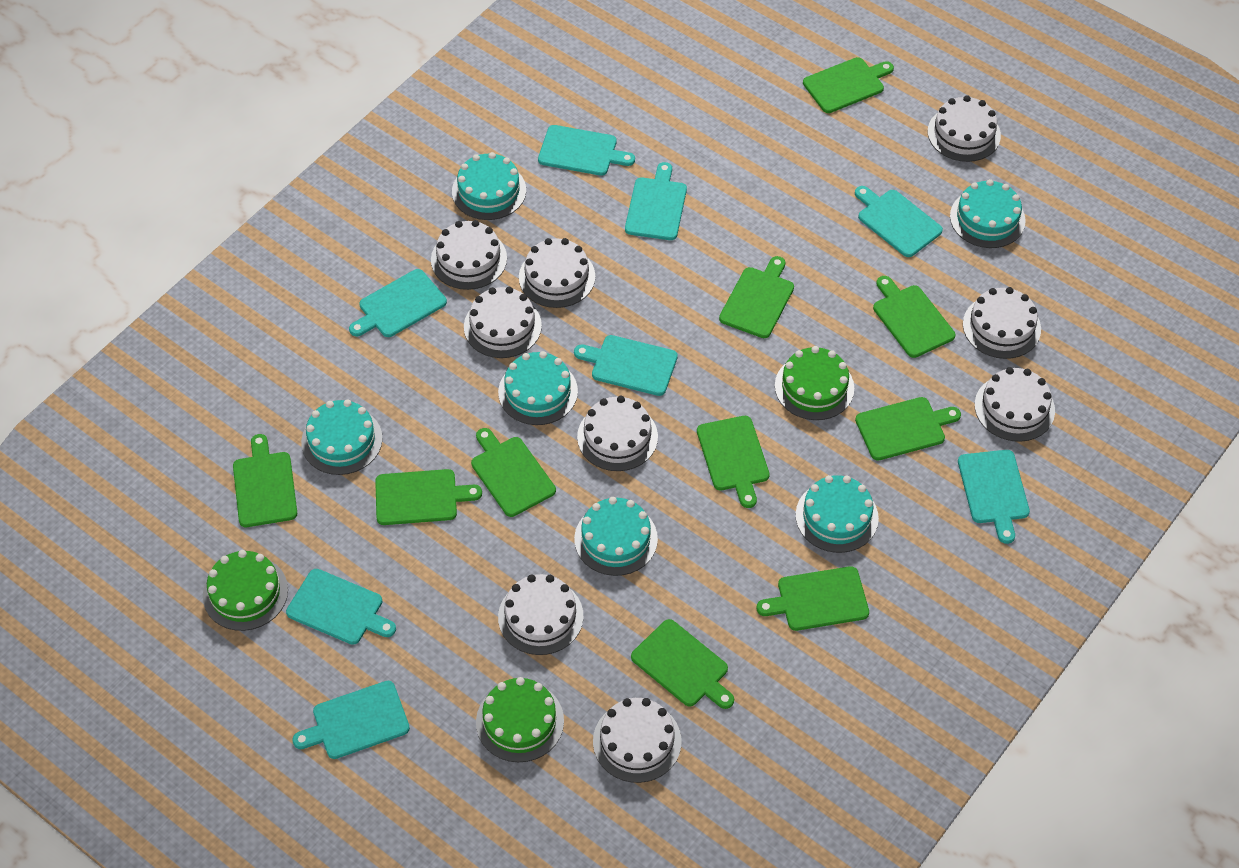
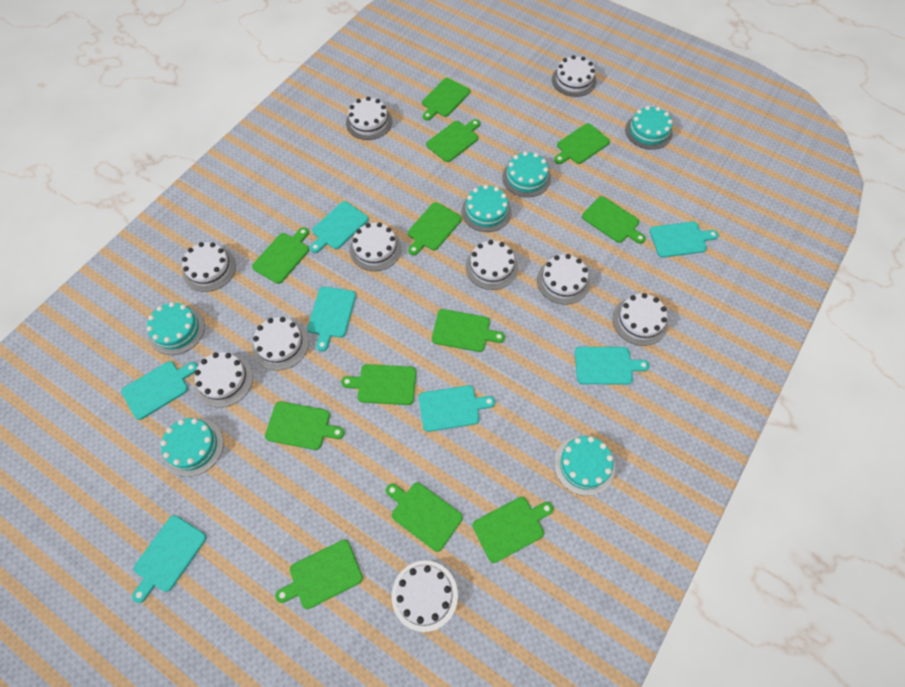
green cake: 3 -> 0
green cutting board: 10 -> 12
turquoise cutting board: 8 -> 7
white cake: 9 -> 10

